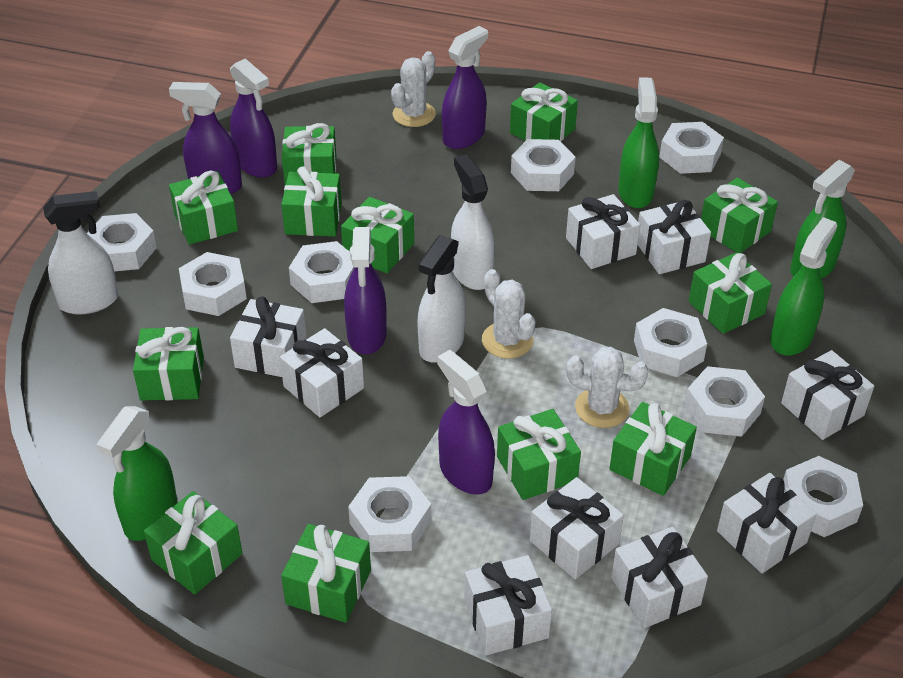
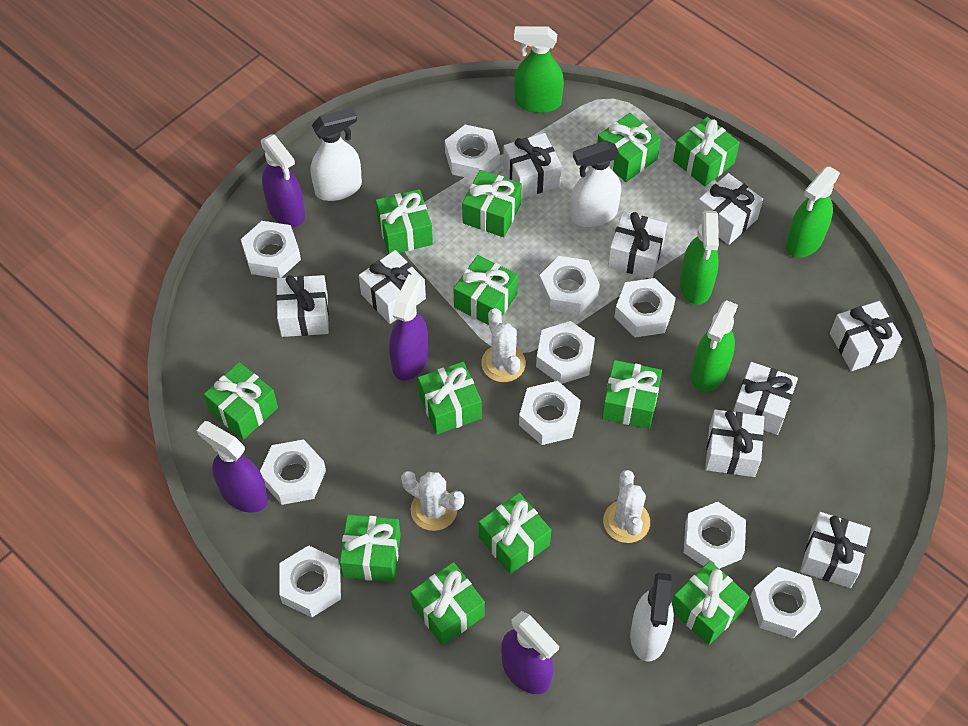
purple spray bottle: 5 -> 4
white nut: 9 -> 10

